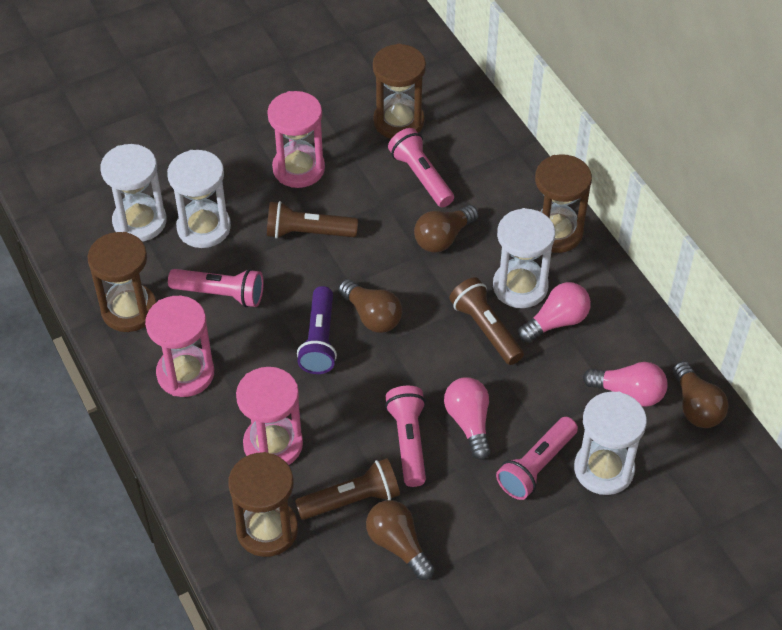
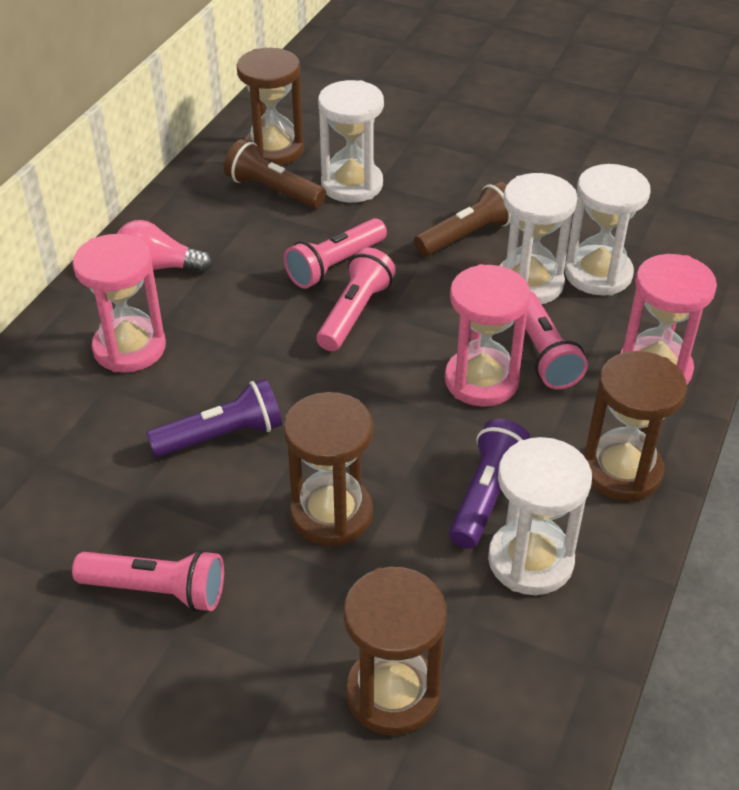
brown flashlight: 3 -> 2
brown light bulb: 4 -> 0
pink light bulb: 3 -> 1
purple flashlight: 1 -> 2

